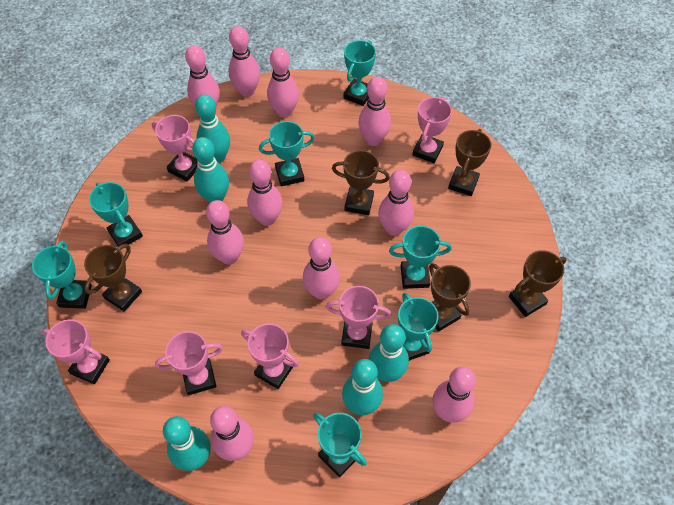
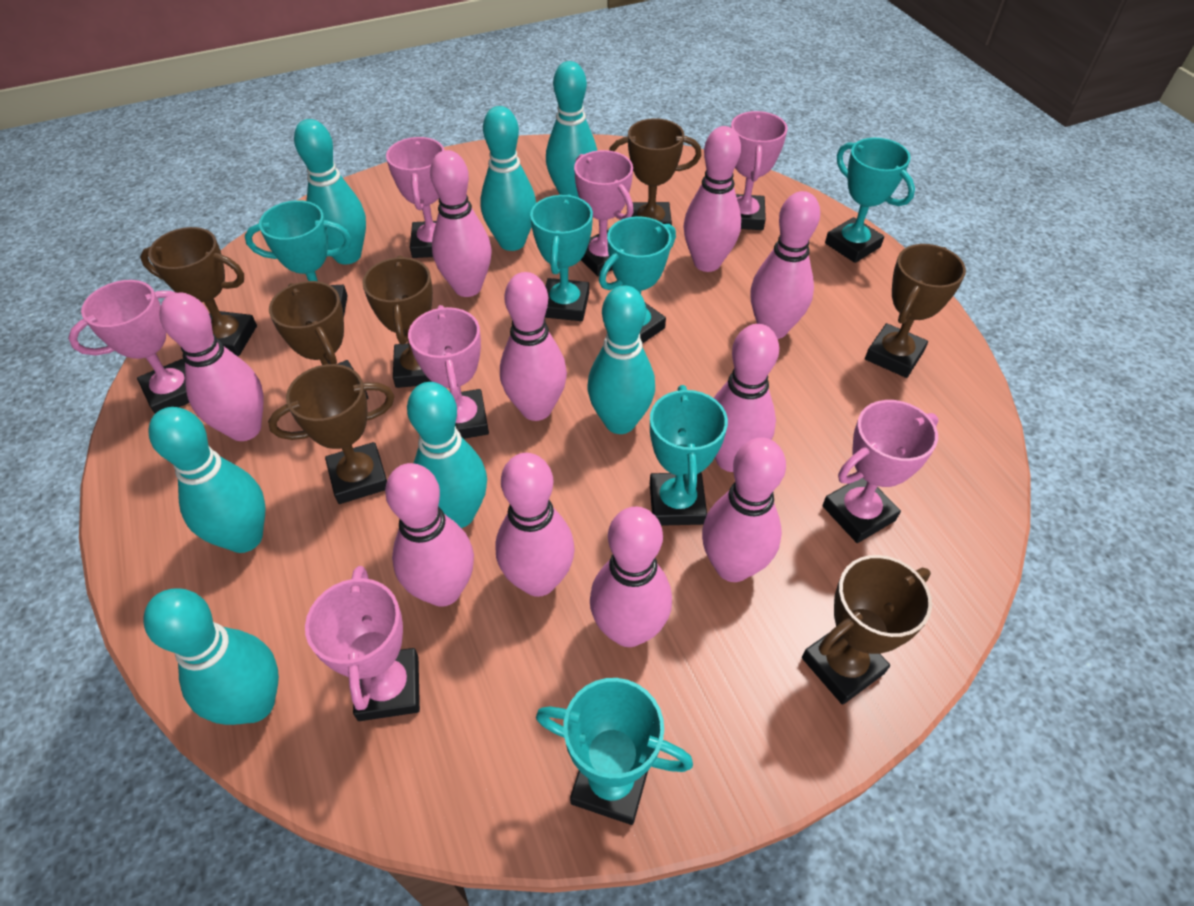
brown trophy: 5 -> 7
pink trophy: 6 -> 7
turquoise bowling pin: 5 -> 7
turquoise trophy: 7 -> 6

